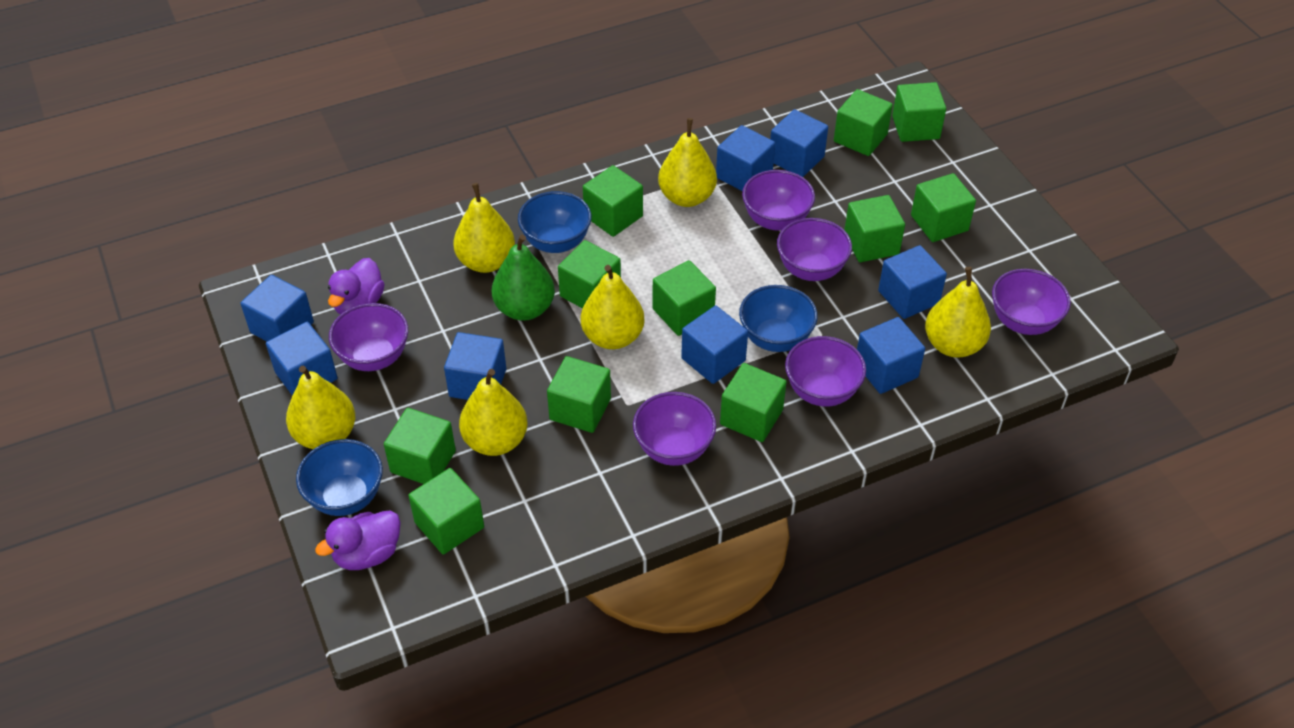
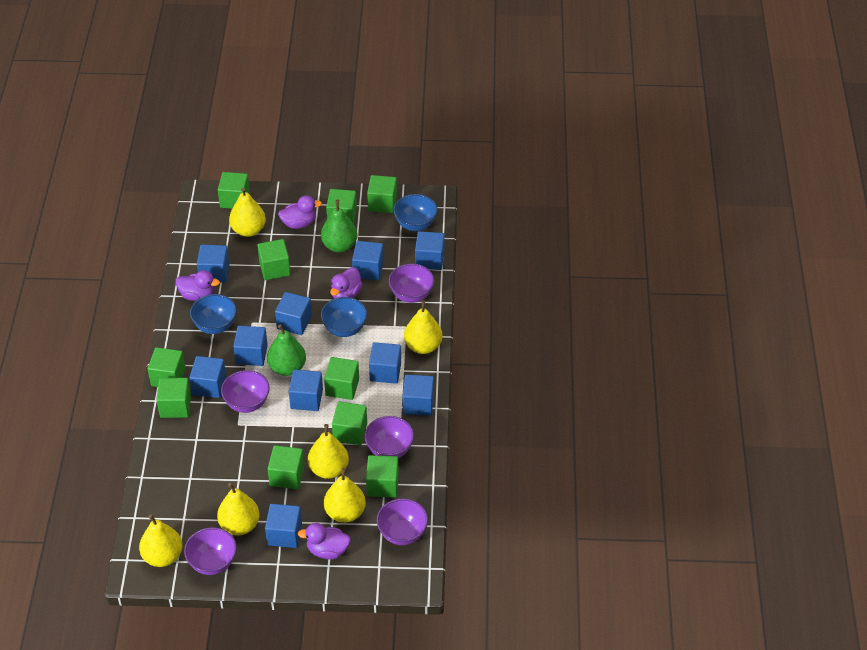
blue cube: 8 -> 10
green cube: 11 -> 10
green pear: 1 -> 2
purple bowl: 6 -> 5
purple duck: 2 -> 4

